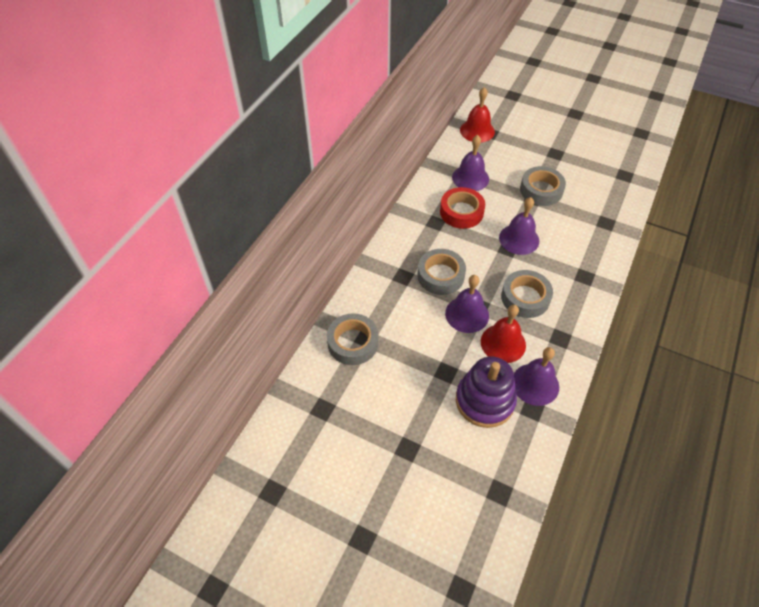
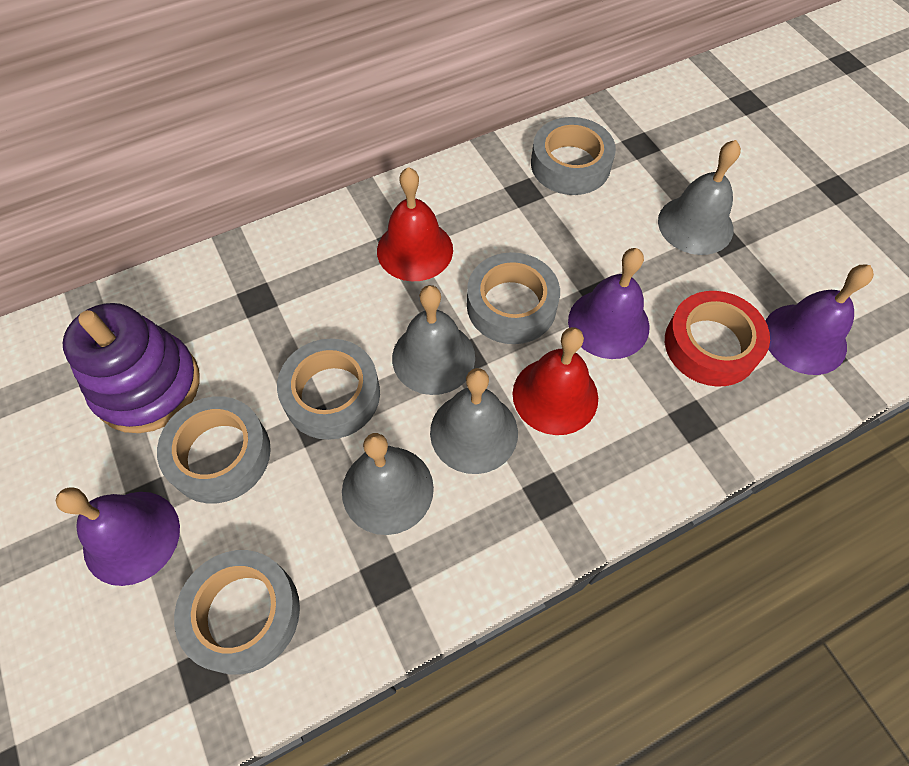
grey bell: 0 -> 4
grey tape: 4 -> 5
purple bell: 4 -> 3

